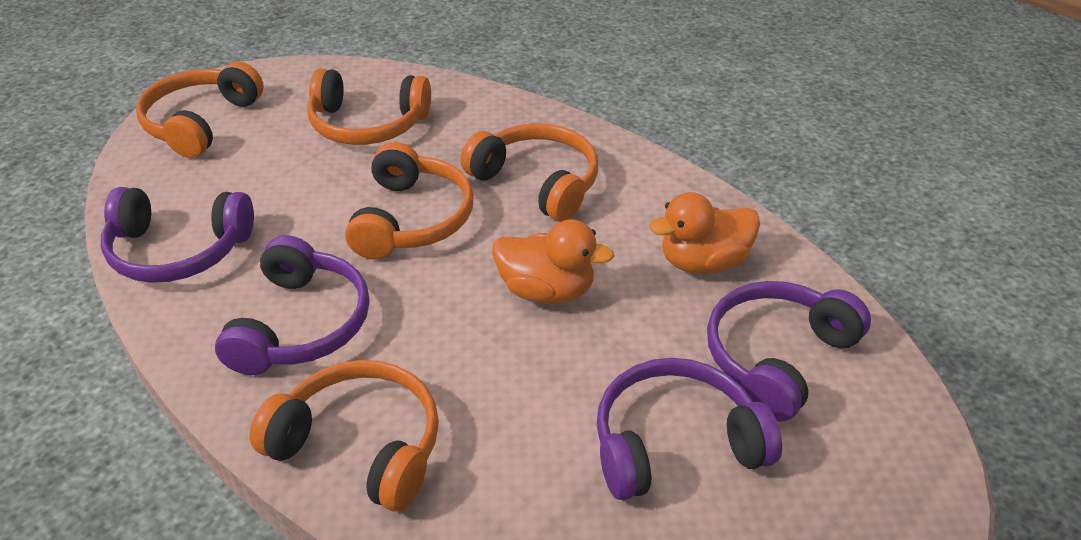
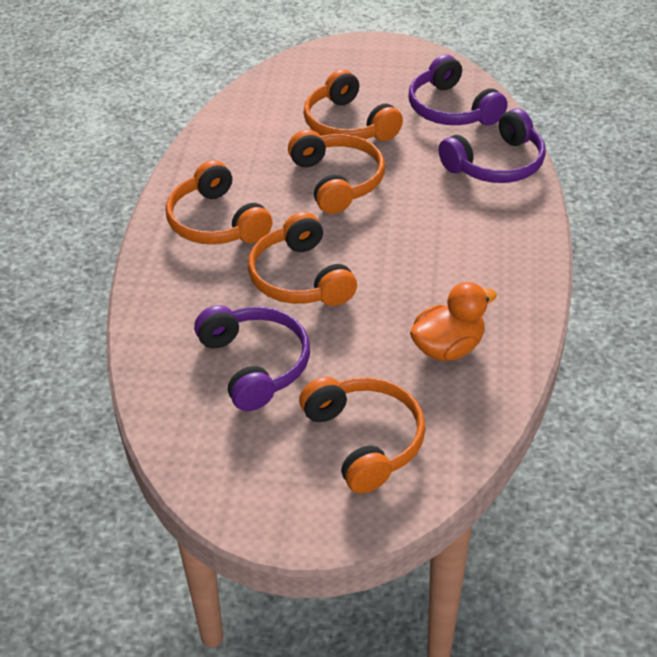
orange duck: 2 -> 1
purple headphones: 4 -> 3

